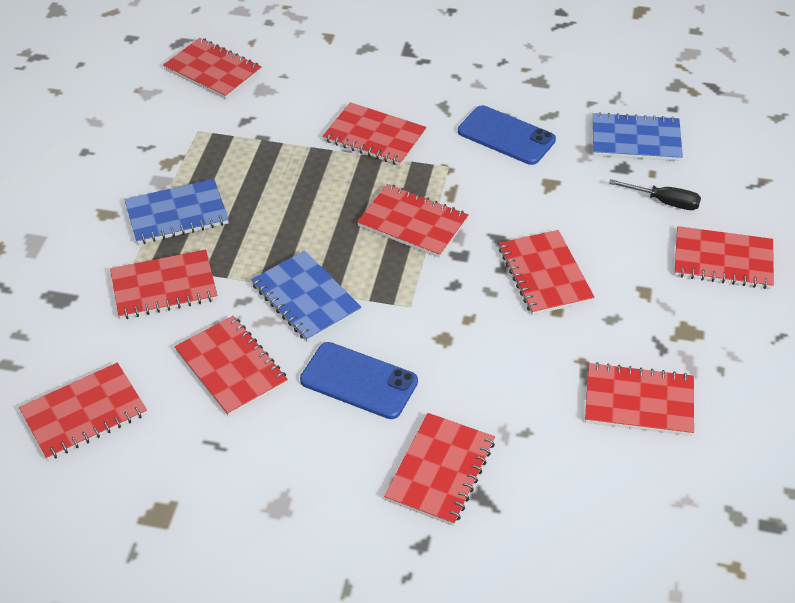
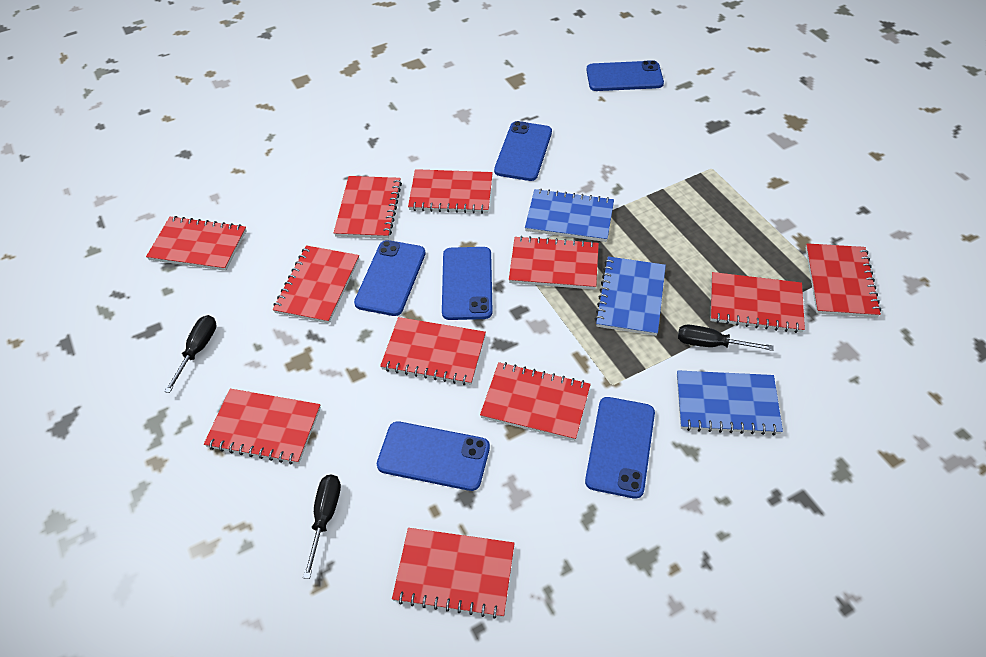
black screwdriver: 1 -> 3
blue phone: 2 -> 6
red notebook: 10 -> 11

